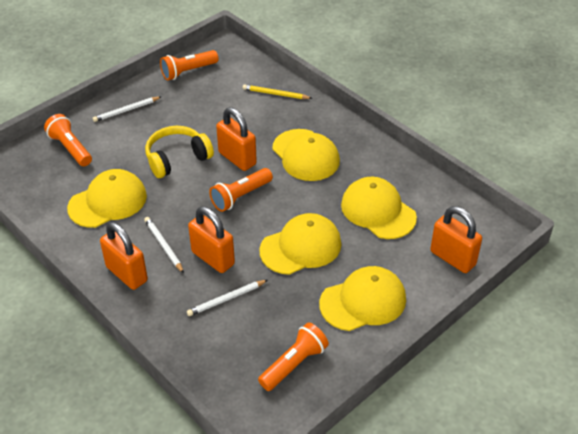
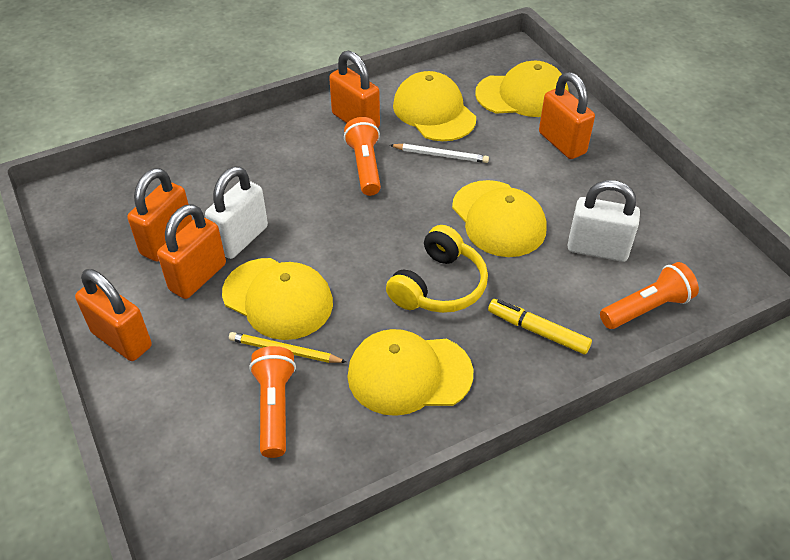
orange flashlight: 4 -> 3
orange padlock: 4 -> 5
white padlock: 0 -> 2
white pencil: 3 -> 1
yellow marker: 0 -> 1

